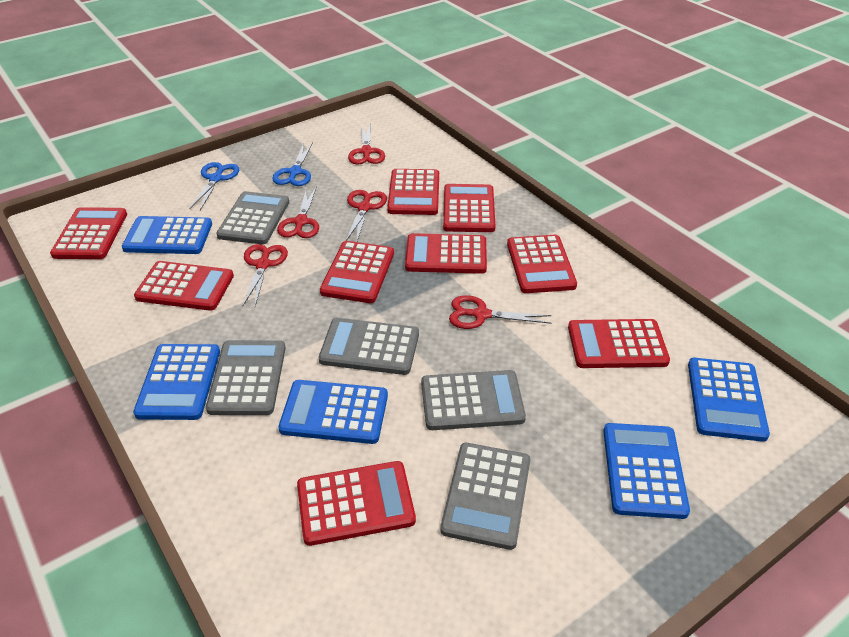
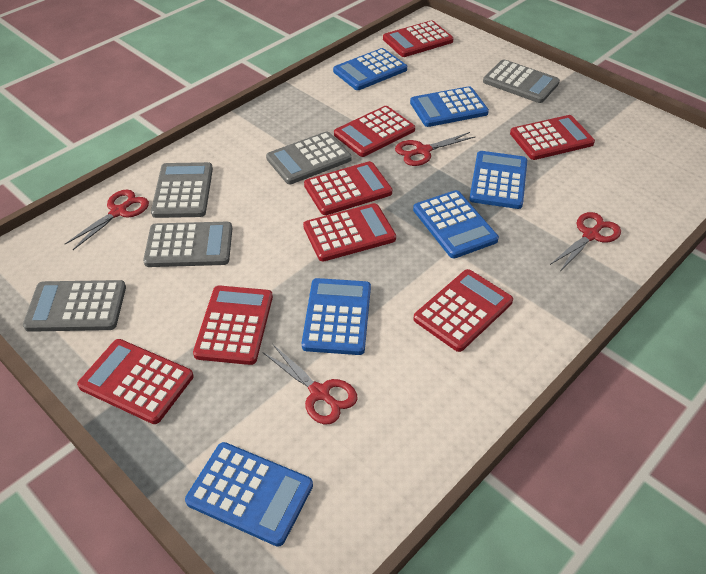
blue calculator: 5 -> 6
blue scissors: 2 -> 0
red calculator: 9 -> 8
red scissors: 5 -> 4

